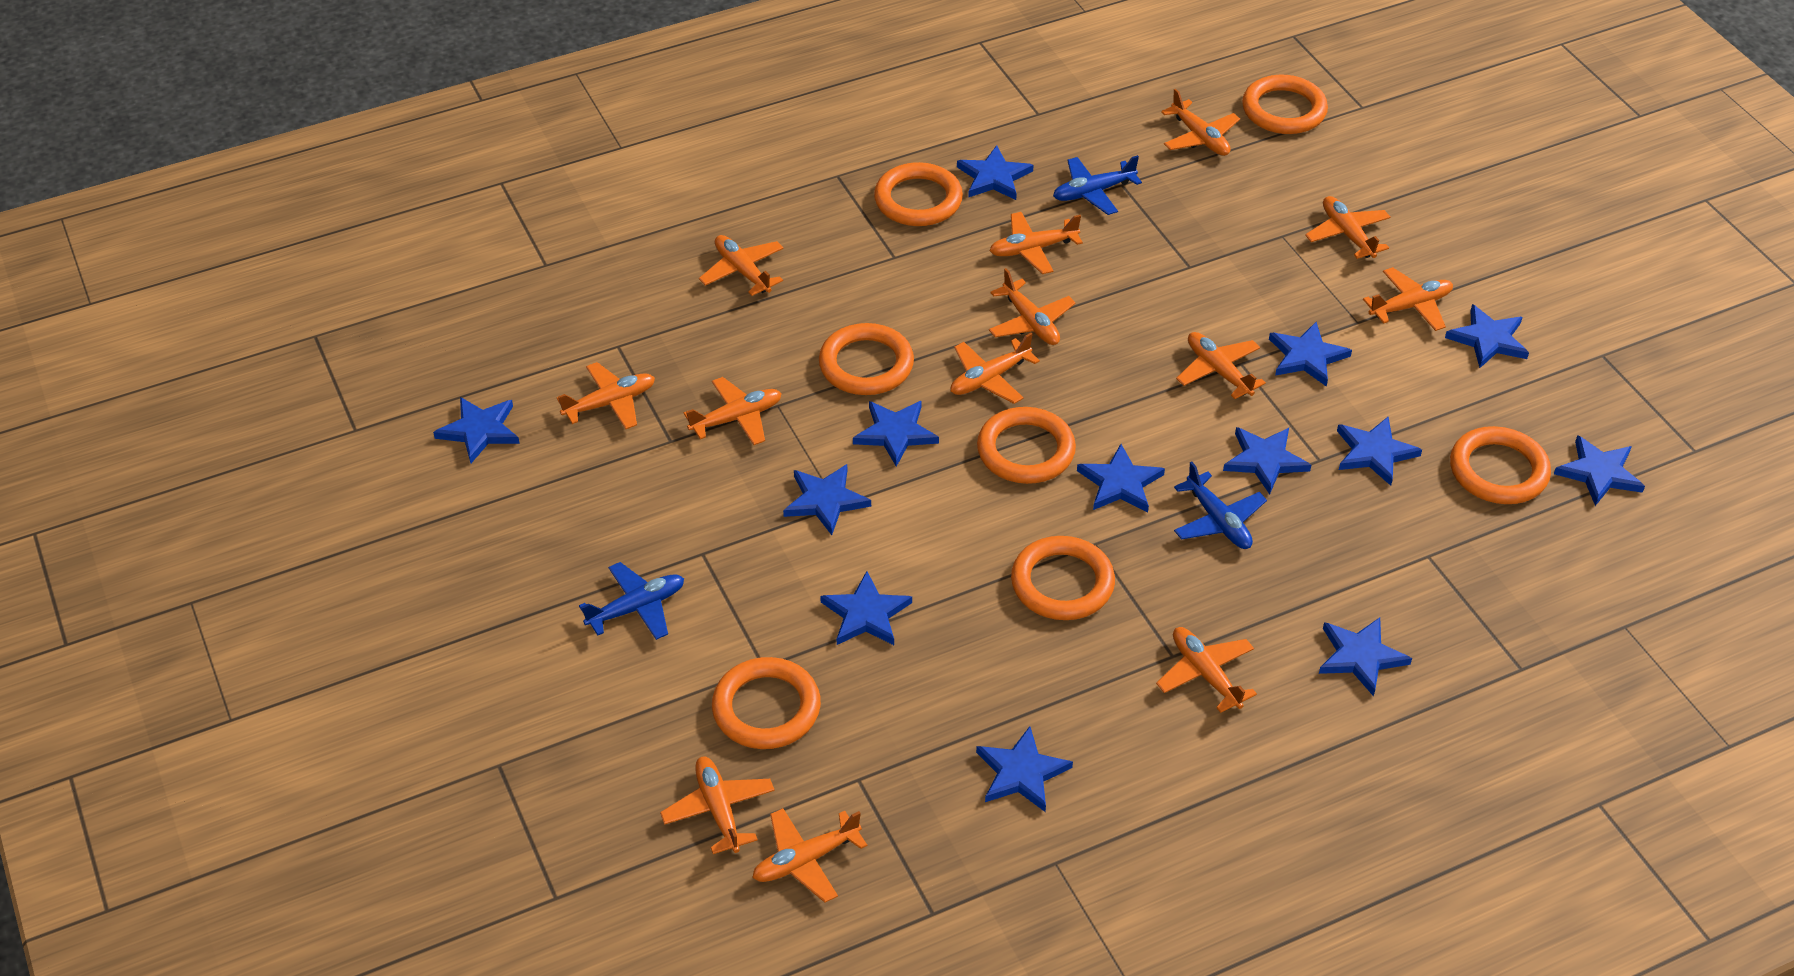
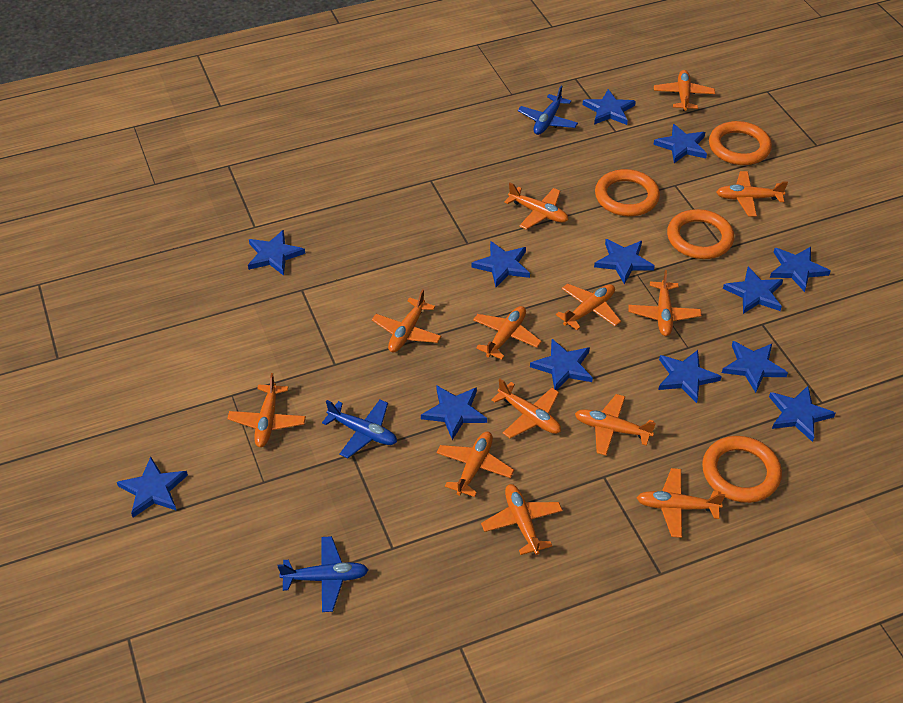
orange ring: 7 -> 4

